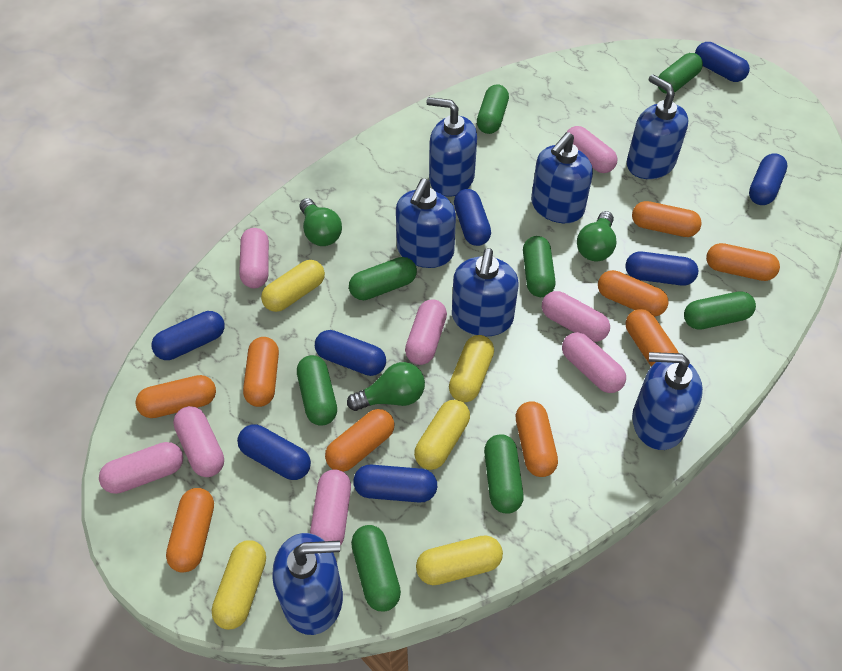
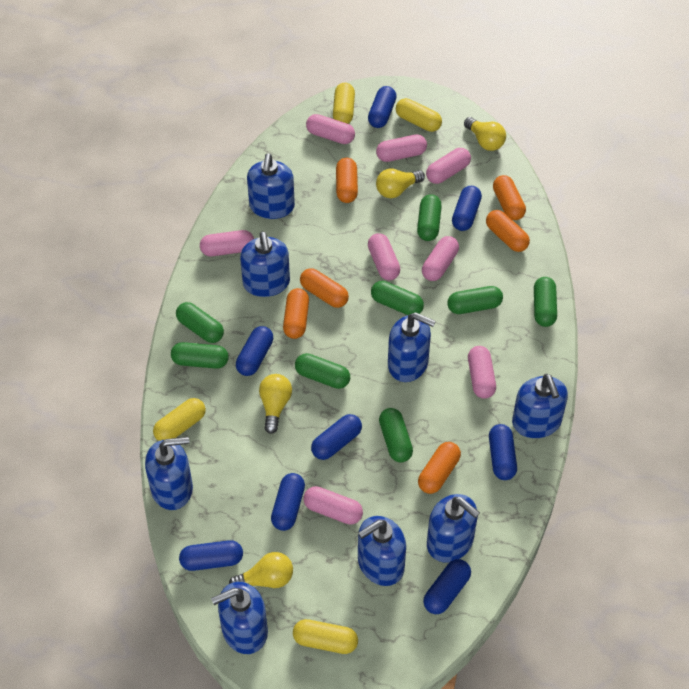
blue soap dispenser: 7 -> 8
green light bulb: 3 -> 0
orange capsule: 9 -> 6
yellow capsule: 5 -> 4
yellow light bulb: 0 -> 4

